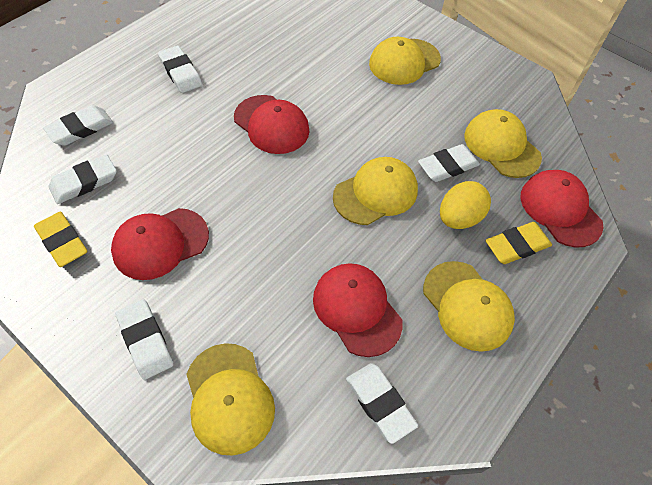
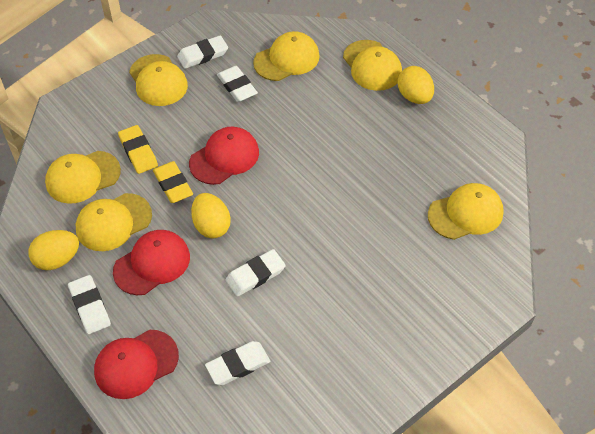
red cap: 4 -> 3
white eraser: 6 -> 5
yellow cap: 5 -> 6
yellow egg: 1 -> 3

